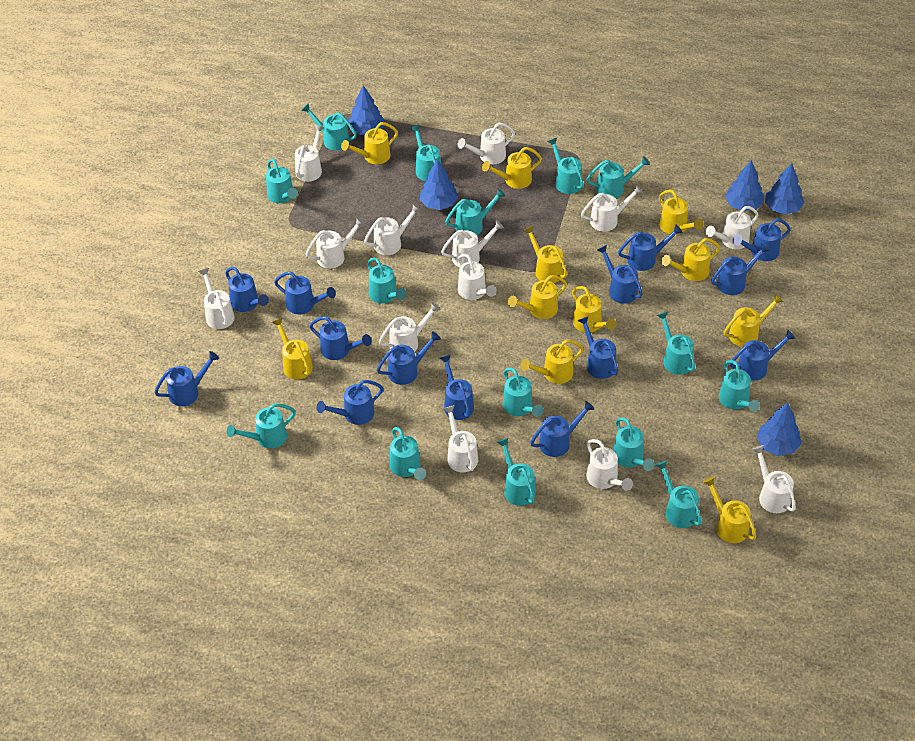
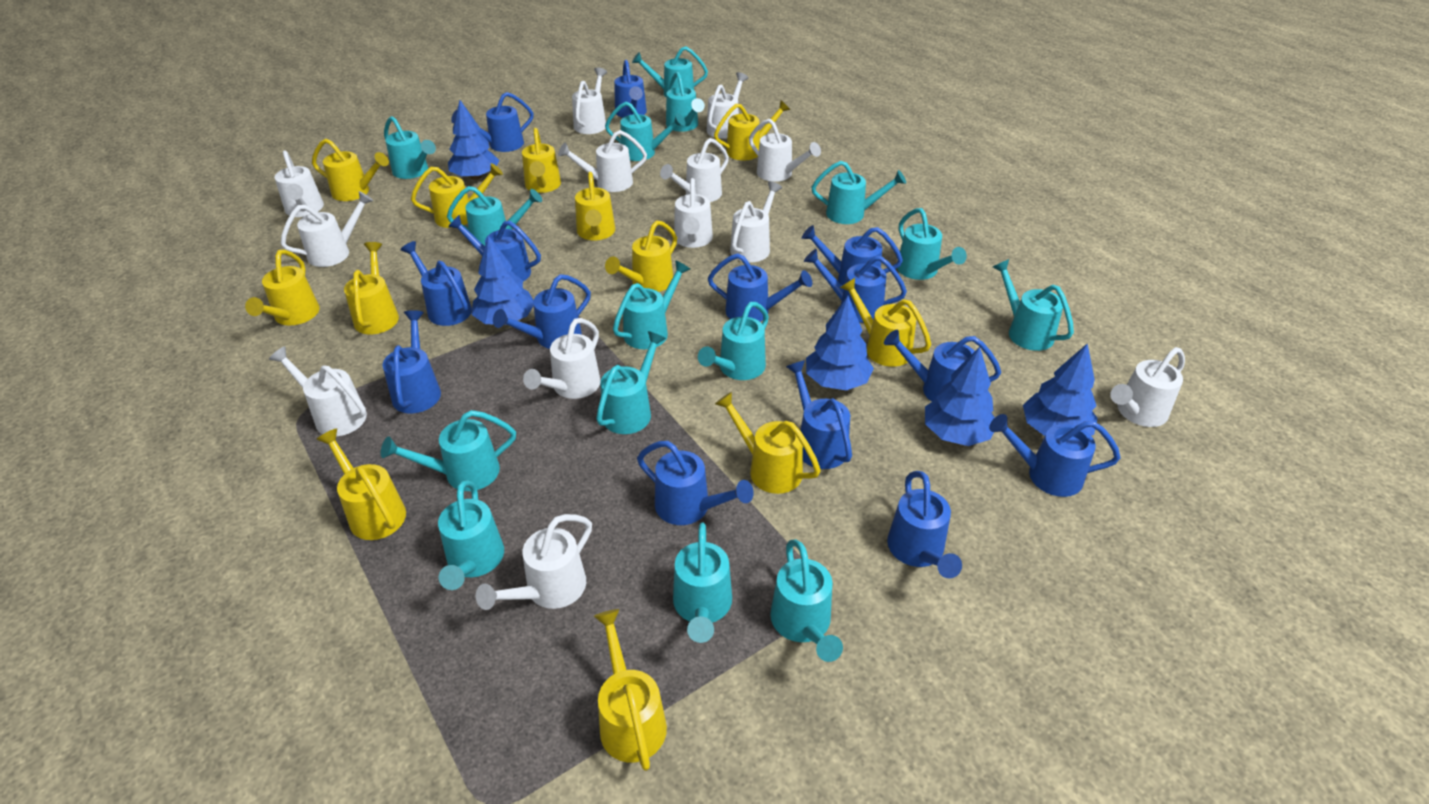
yellow watering can: 11 -> 12

